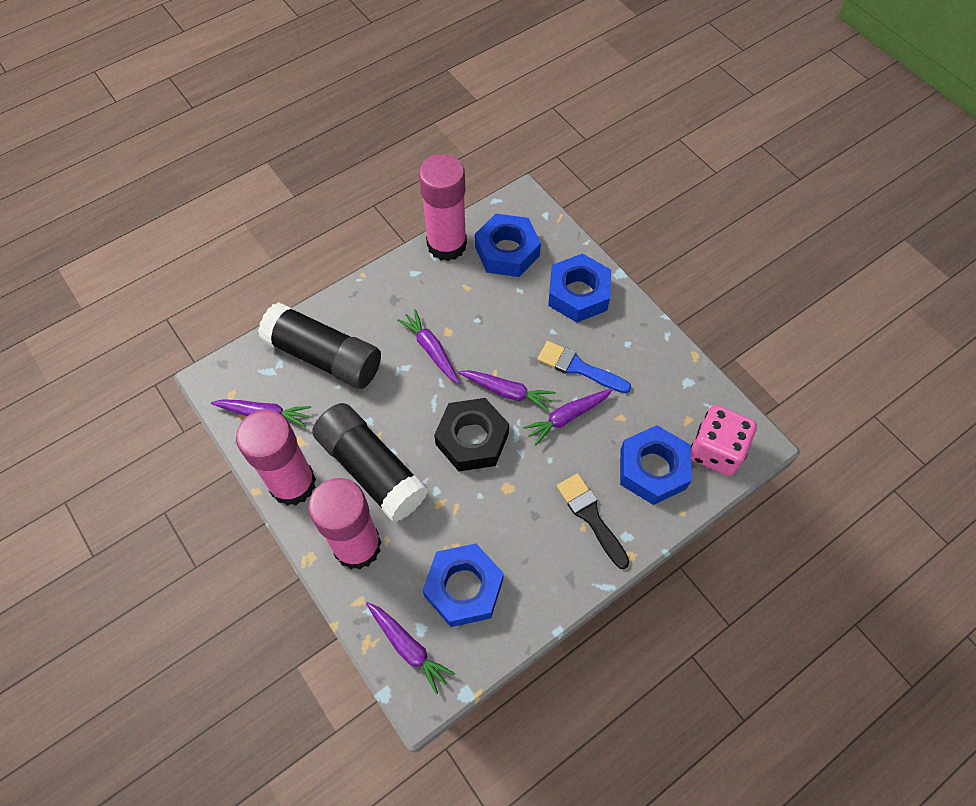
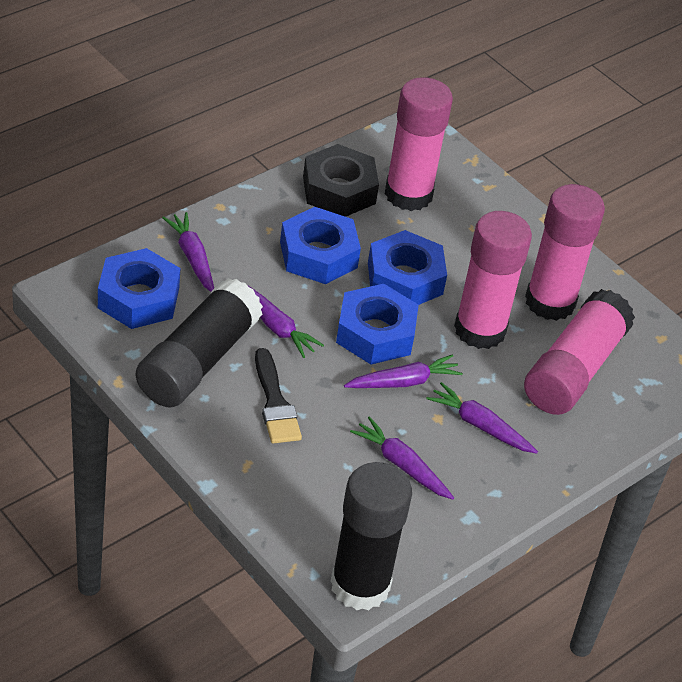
blue brush: 1 -> 0
pink dice: 1 -> 0
pink glue stick: 3 -> 4

